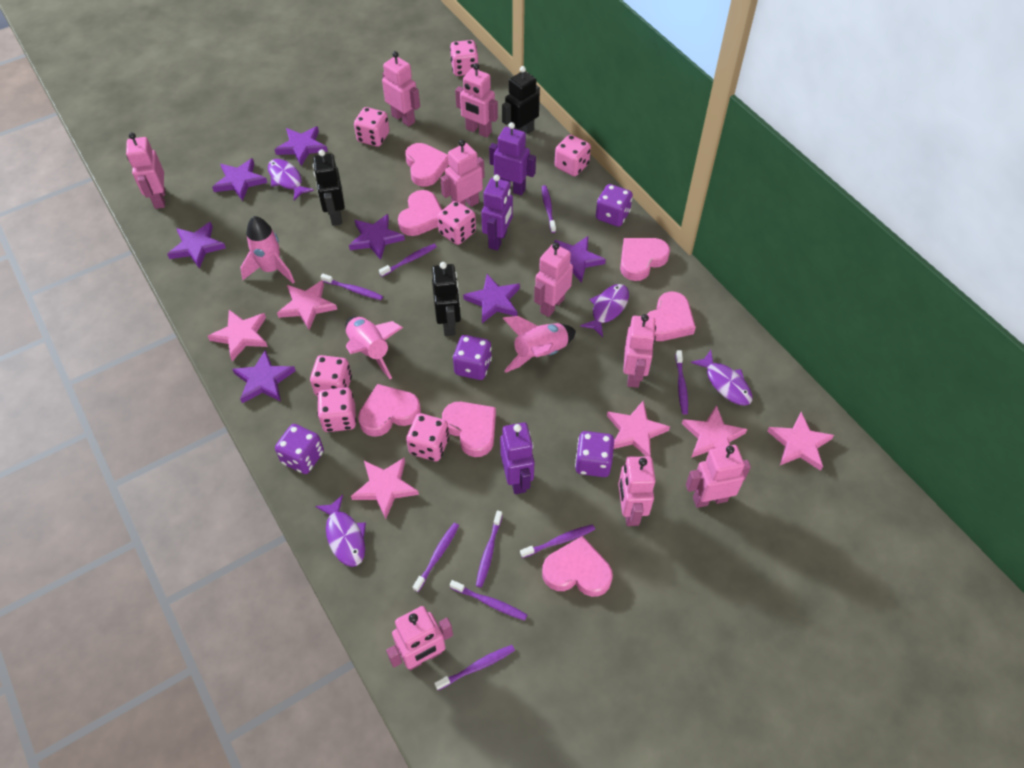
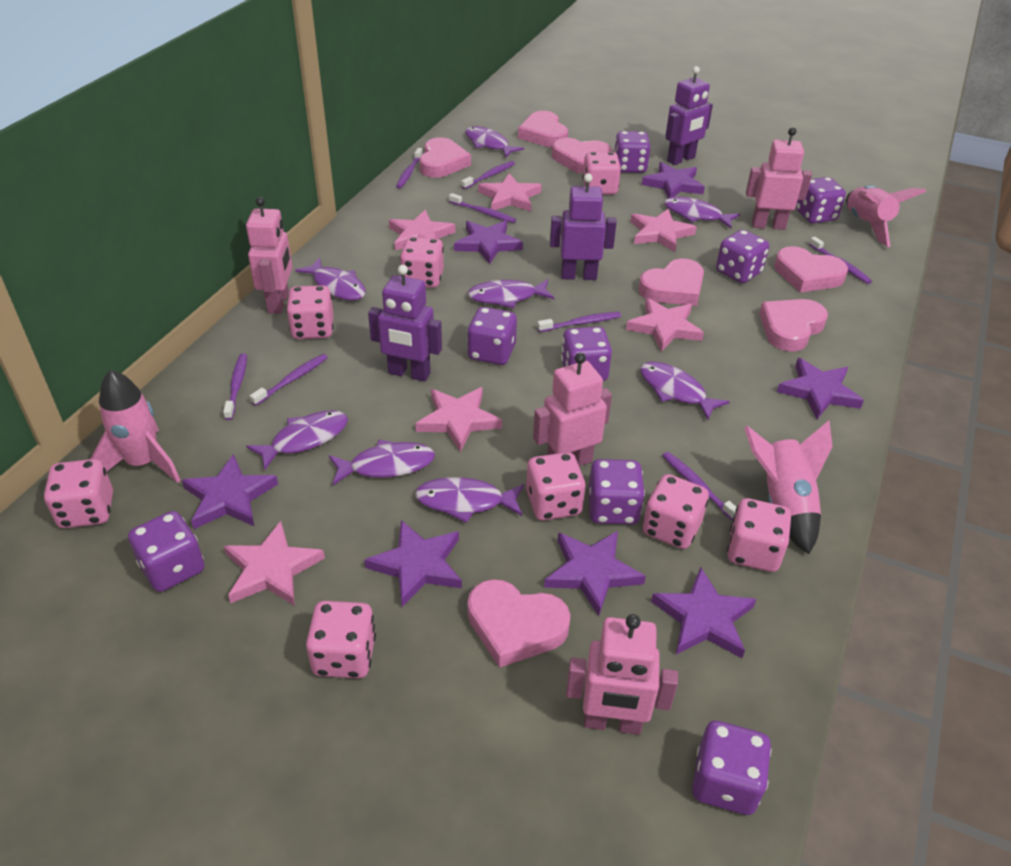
black robot: 3 -> 0
pink dice: 7 -> 8
pink robot: 9 -> 4
purple dice: 4 -> 8
purple fish: 4 -> 8
purple toothbrush: 9 -> 8

